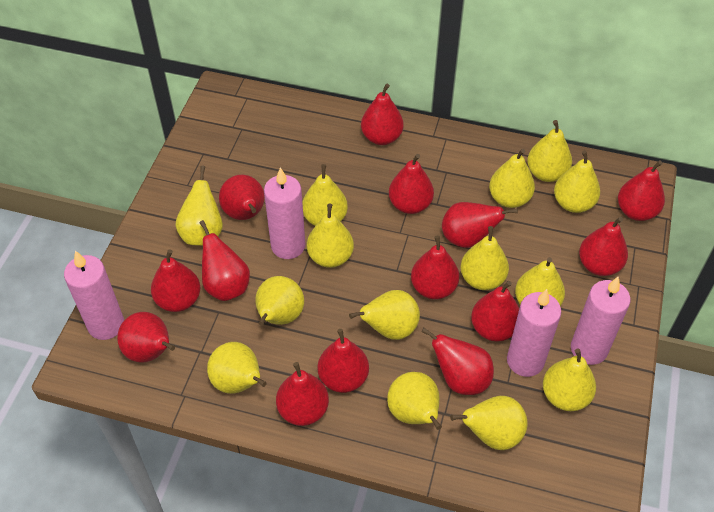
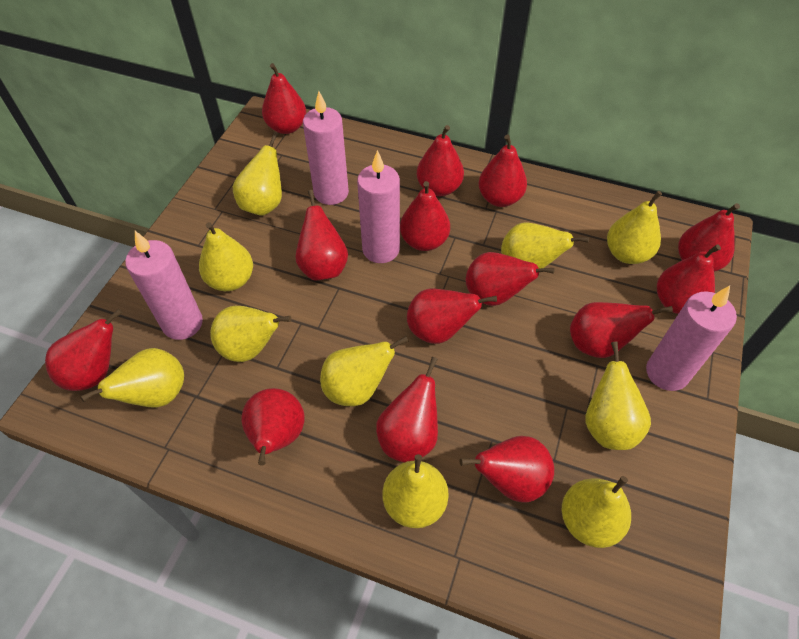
yellow pear: 14 -> 10

